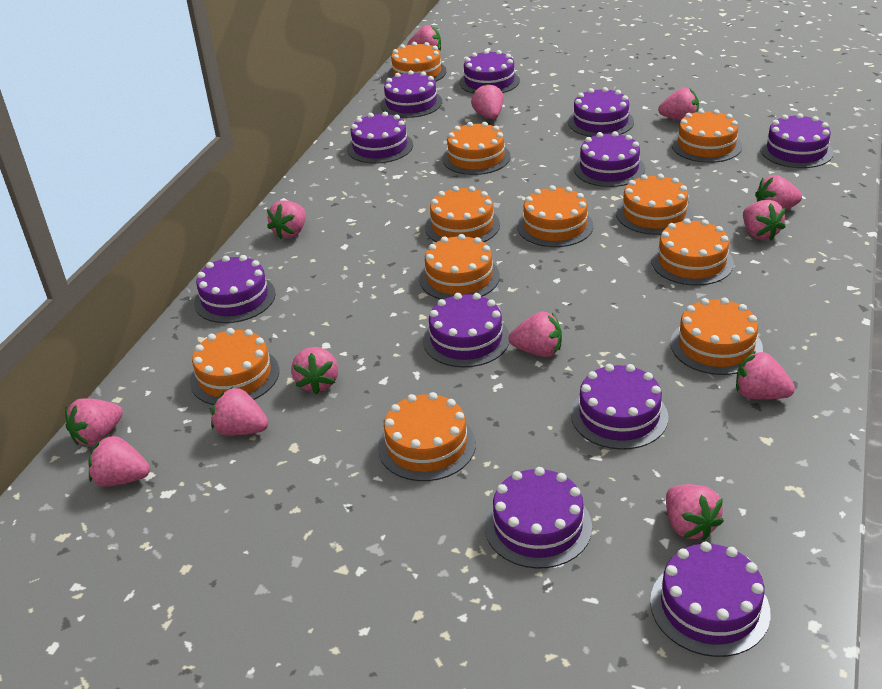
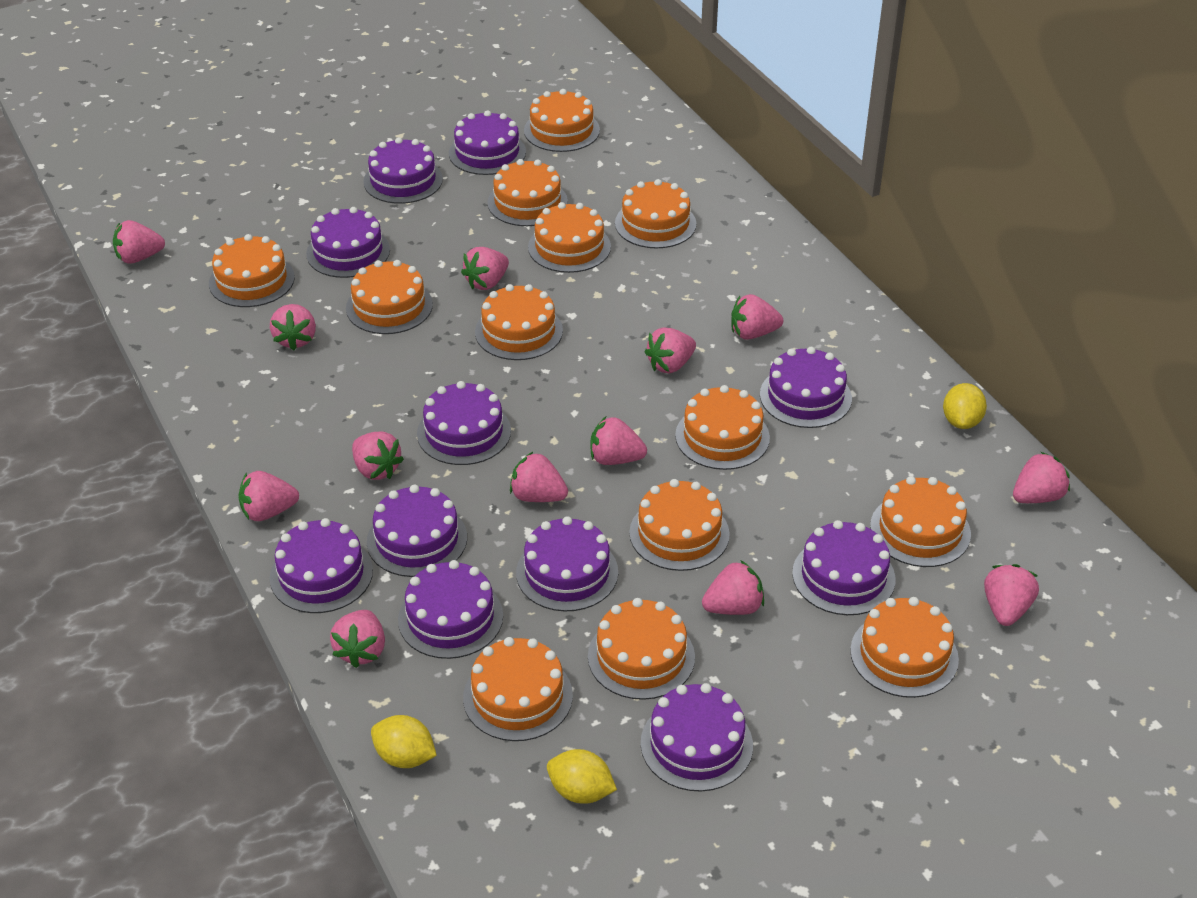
orange cake: 11 -> 13
yellow lemon: 0 -> 3

